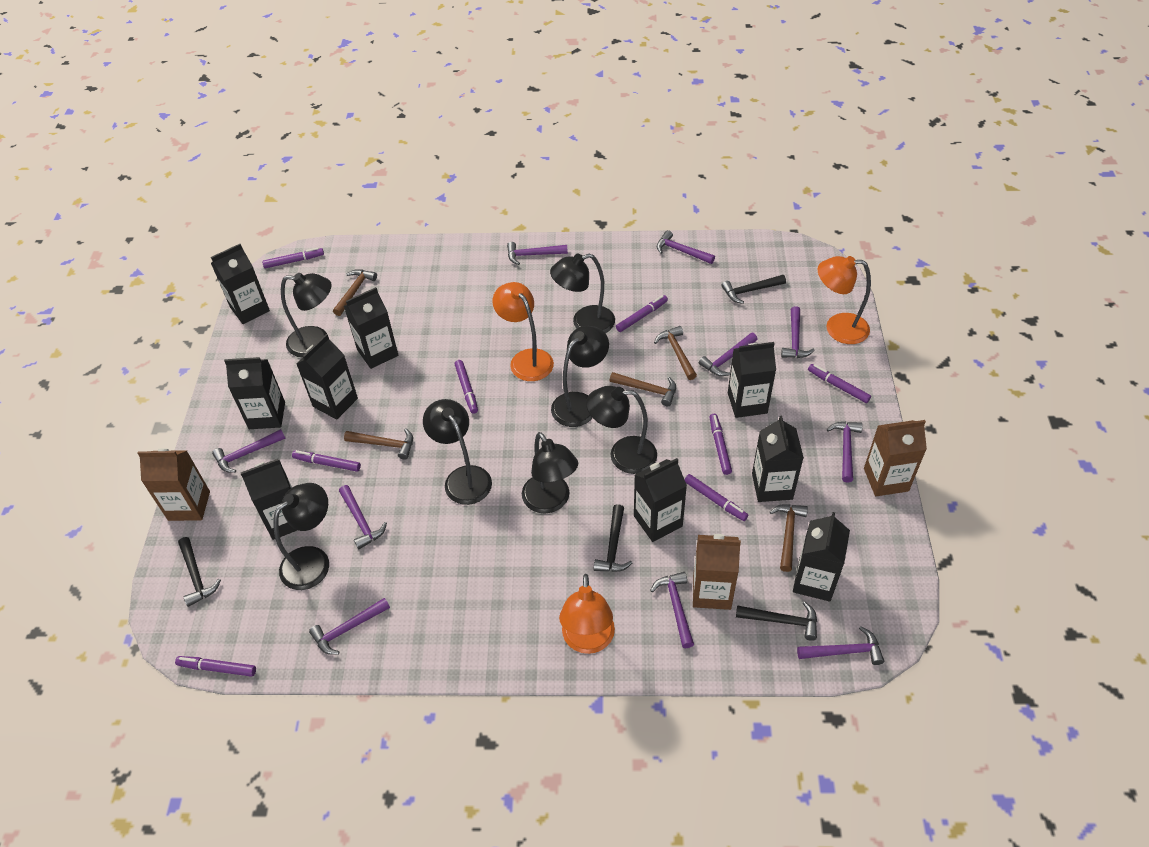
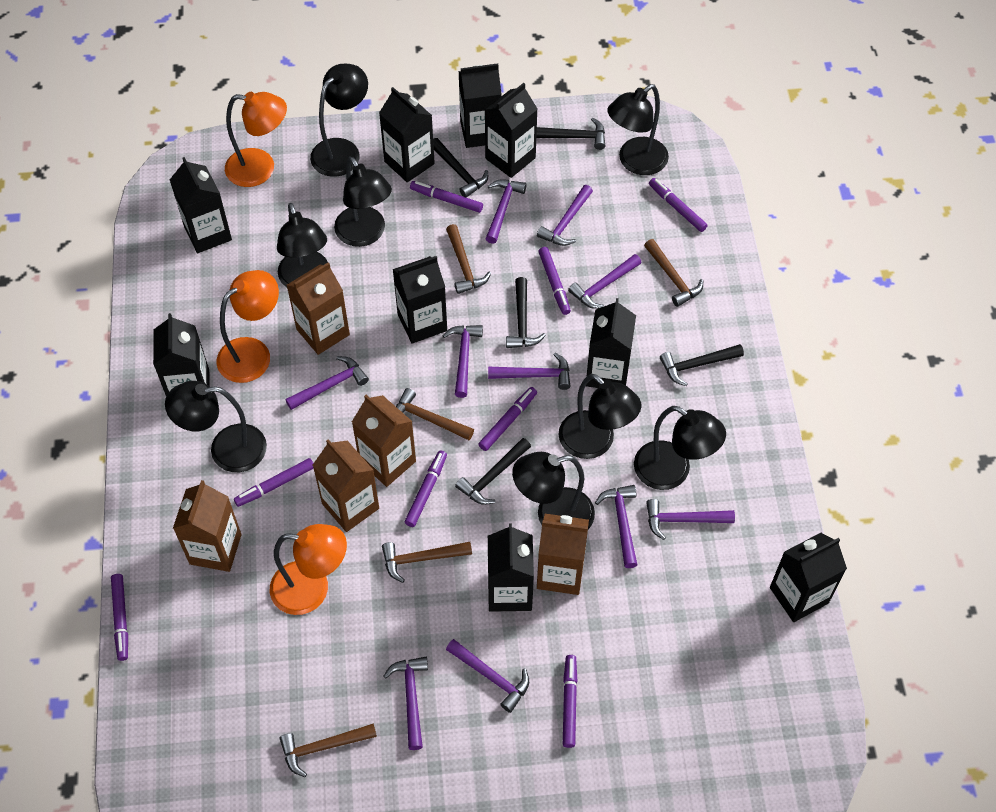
black hammer: 4 -> 5
black lamp: 7 -> 8
brown carton: 3 -> 5

